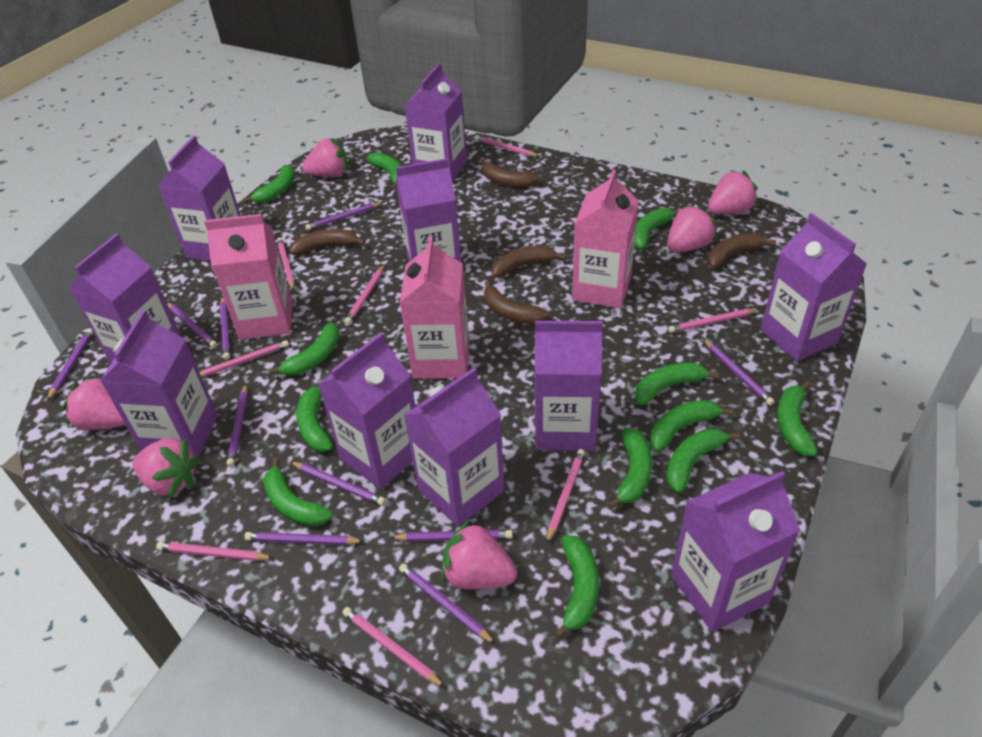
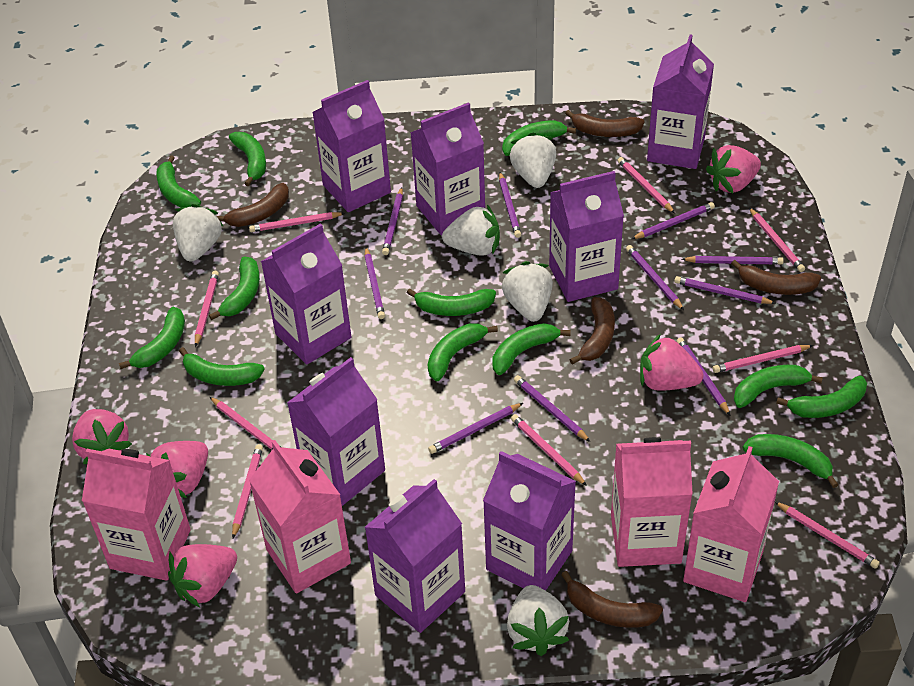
pink carton: 3 -> 4
pink pencil: 8 -> 9
pink strawberry: 6 -> 5
purple carton: 10 -> 8
white strawberry: 0 -> 5

